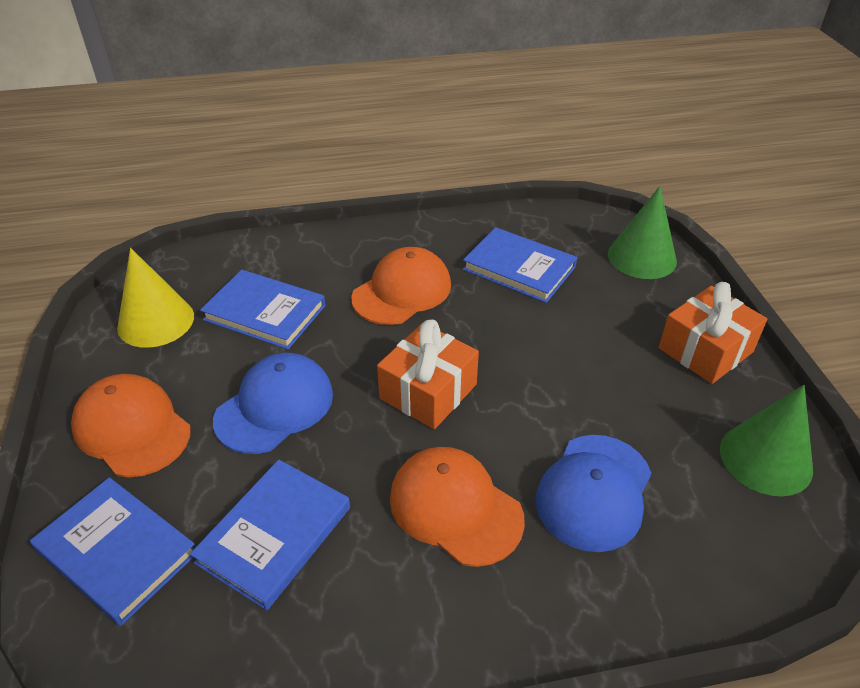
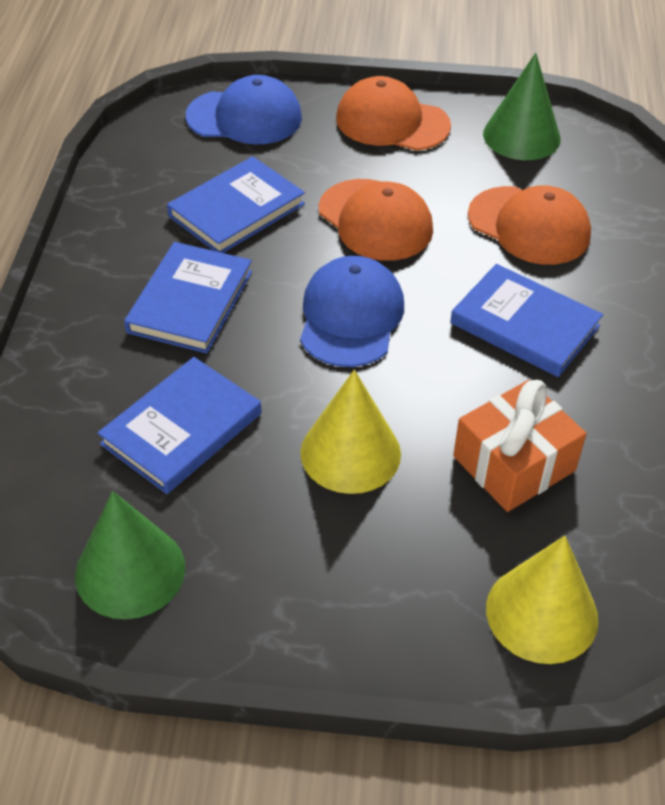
orange gift: 2 -> 1
yellow cone: 1 -> 2

